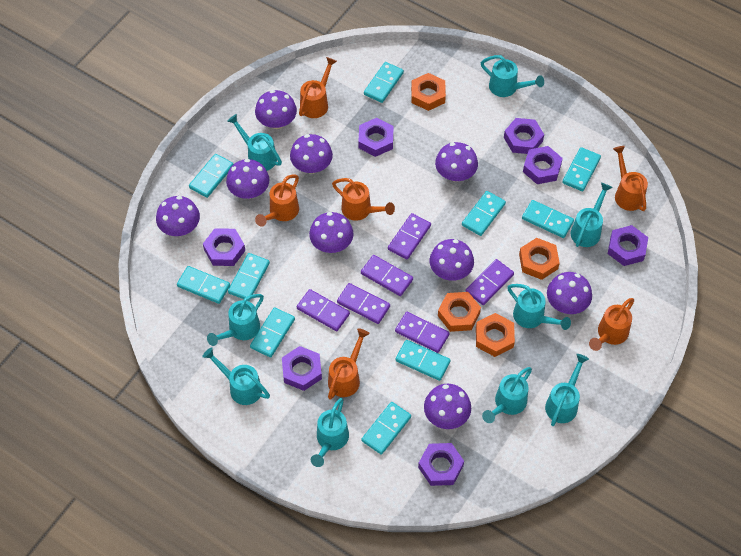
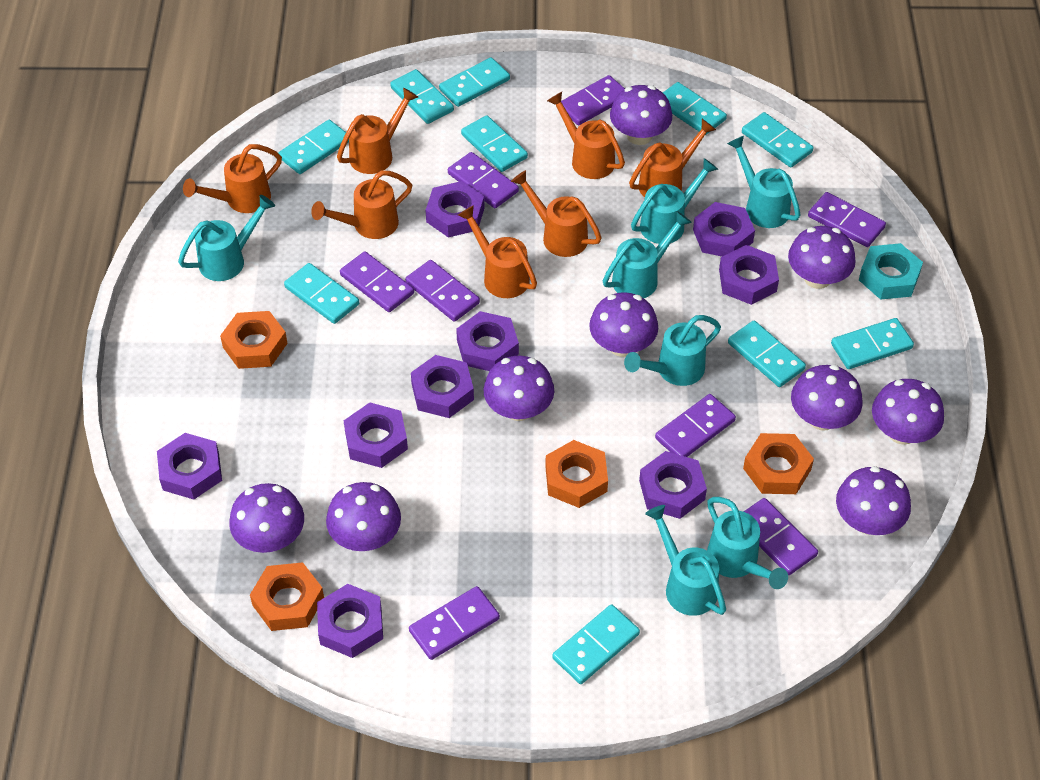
orange watering can: 6 -> 7
purple domino: 6 -> 8
purple nut: 7 -> 9
turquoise nut: 0 -> 1
turquoise watering can: 9 -> 7

